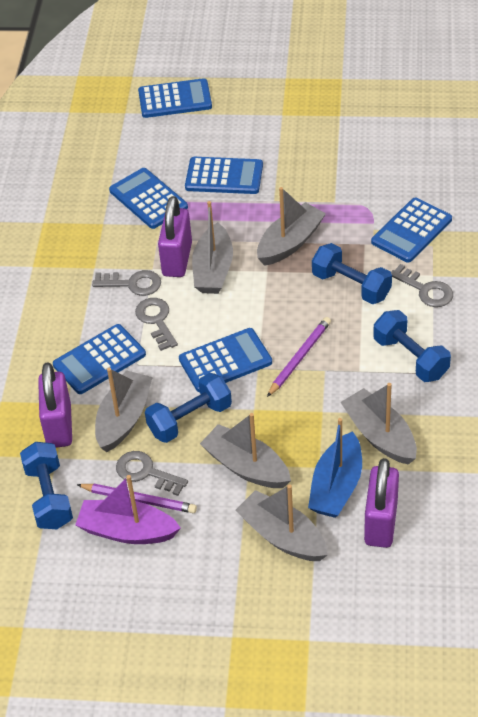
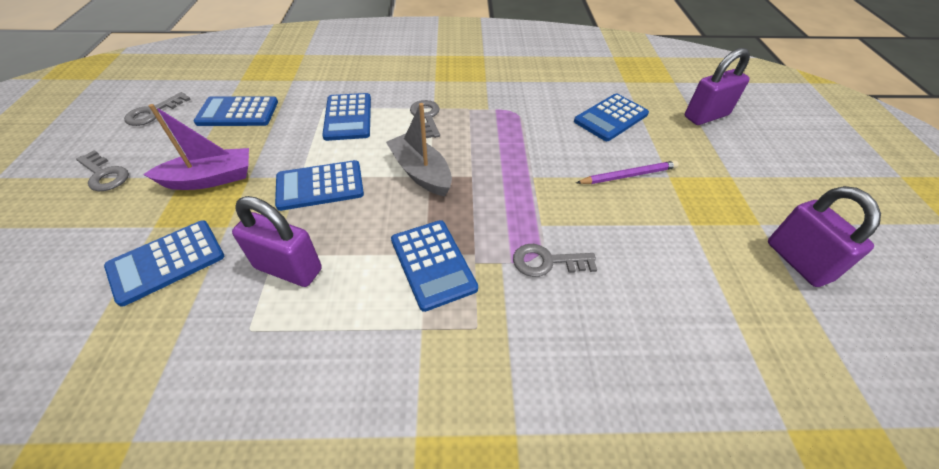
blue boat: 1 -> 0
blue dumbbell: 4 -> 0
grey boat: 6 -> 1
purple pencil: 2 -> 1

